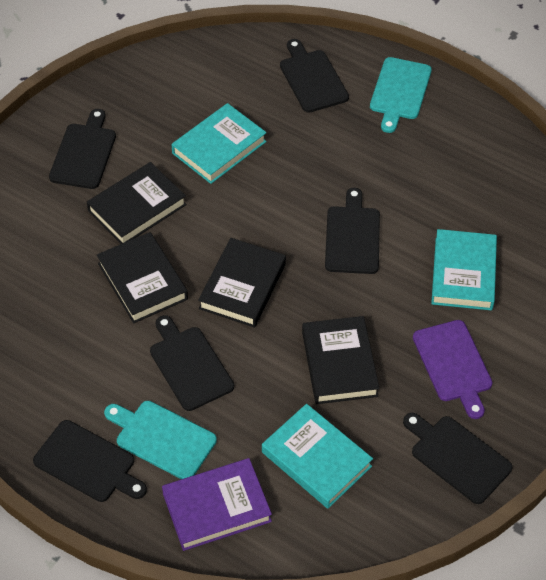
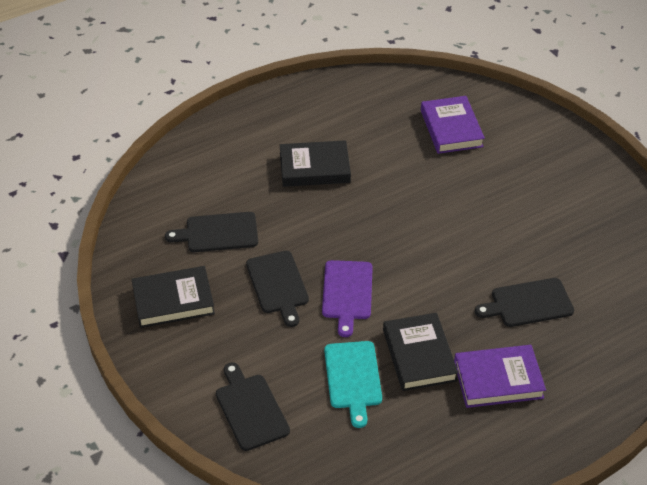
black book: 4 -> 3
black cutting board: 6 -> 4
purple book: 1 -> 2
turquoise book: 3 -> 0
turquoise cutting board: 2 -> 1

